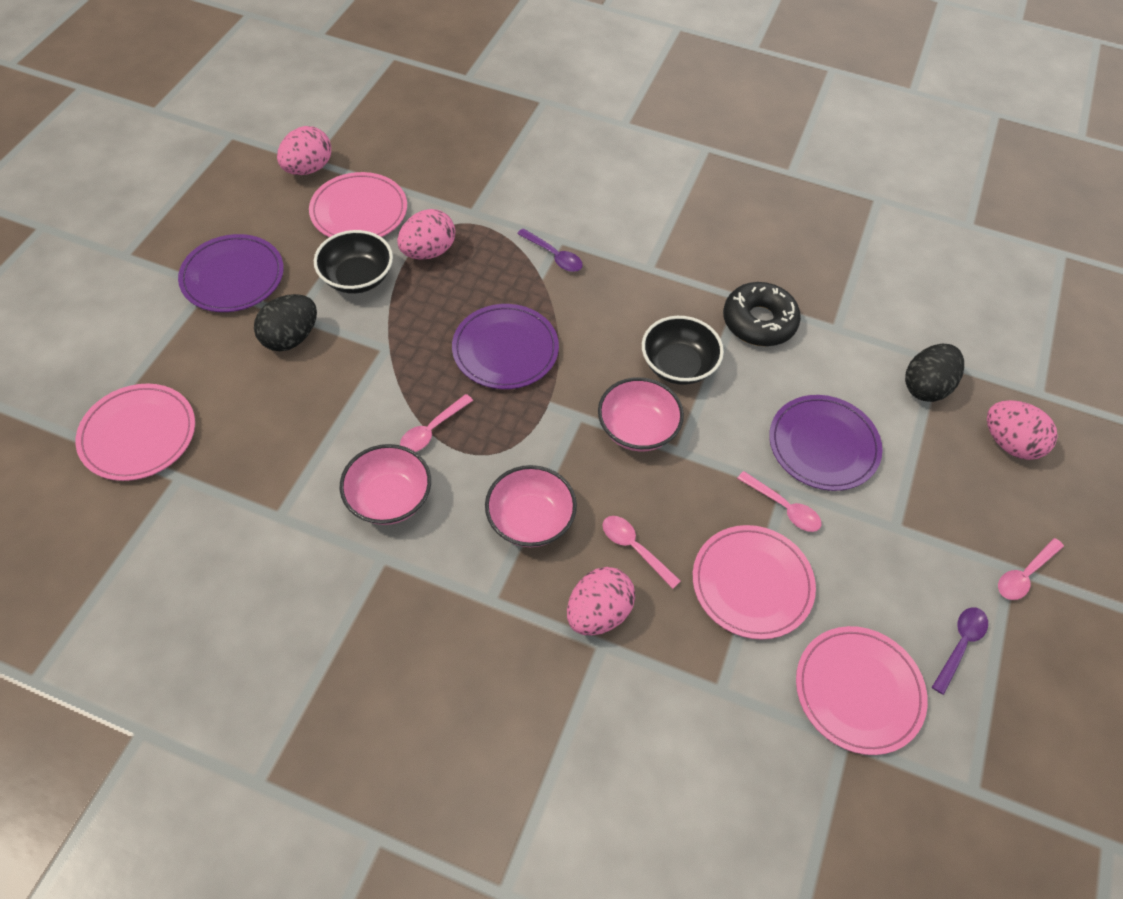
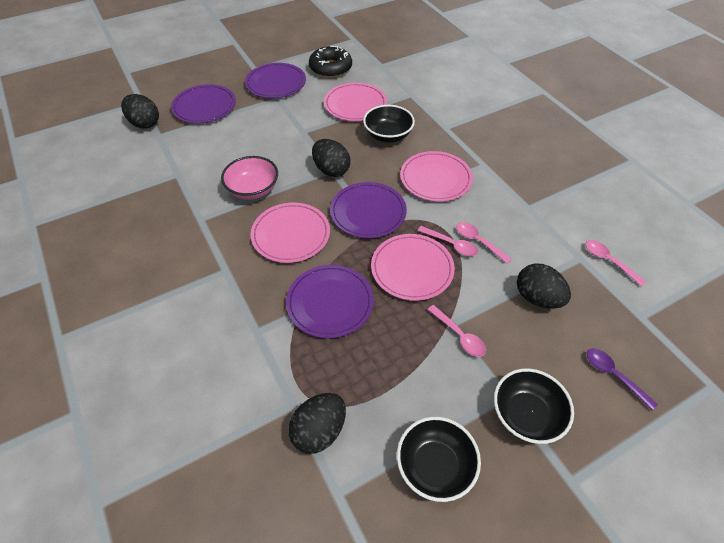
black bowl: 2 -> 3
black egg: 2 -> 4
pink bowl: 3 -> 1
pink egg: 4 -> 0
purple plate: 3 -> 4
purple spoon: 2 -> 1

